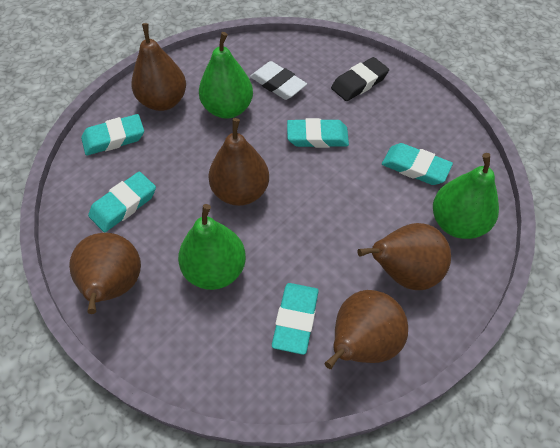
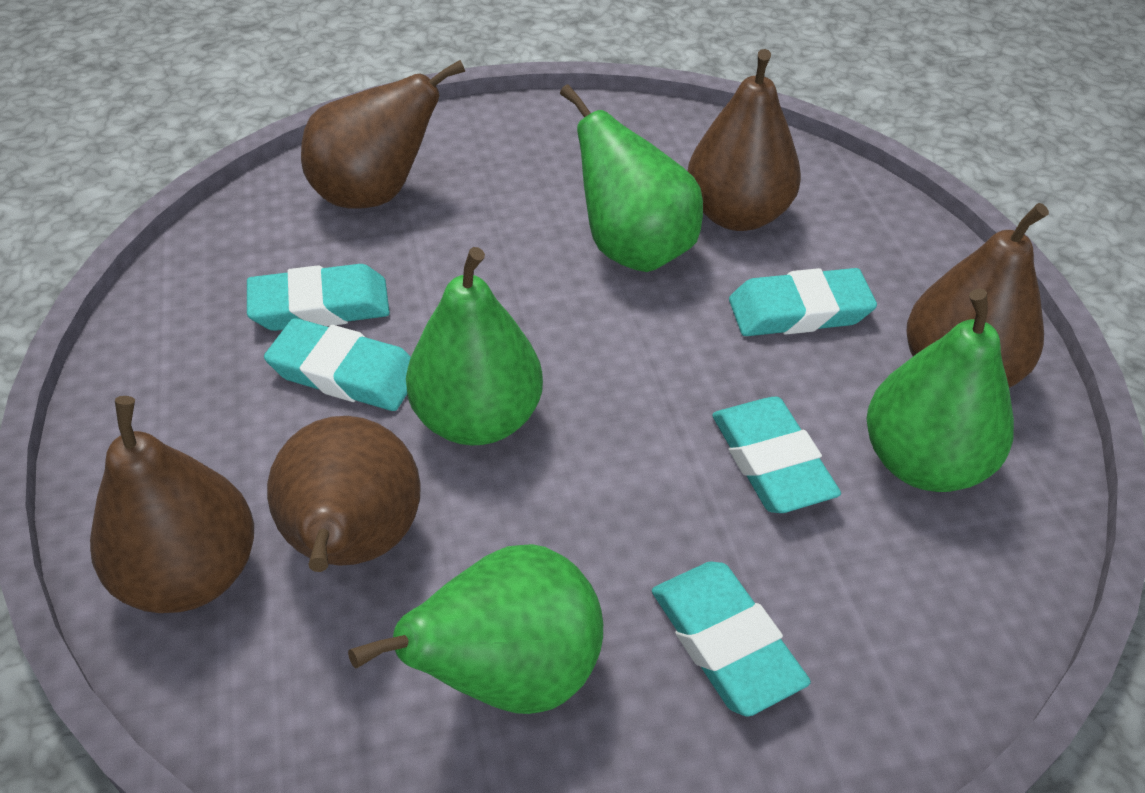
black eraser: 1 -> 0
green pear: 3 -> 4
white eraser: 1 -> 0

